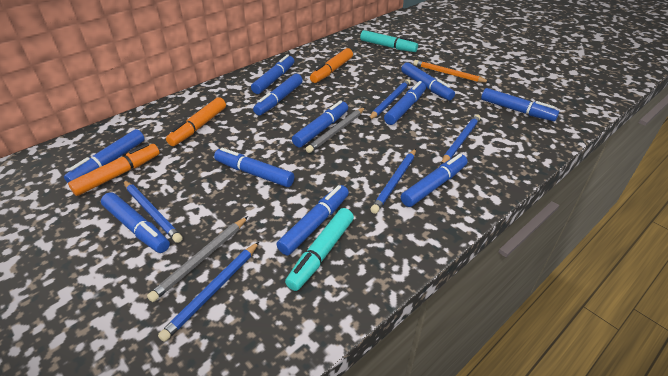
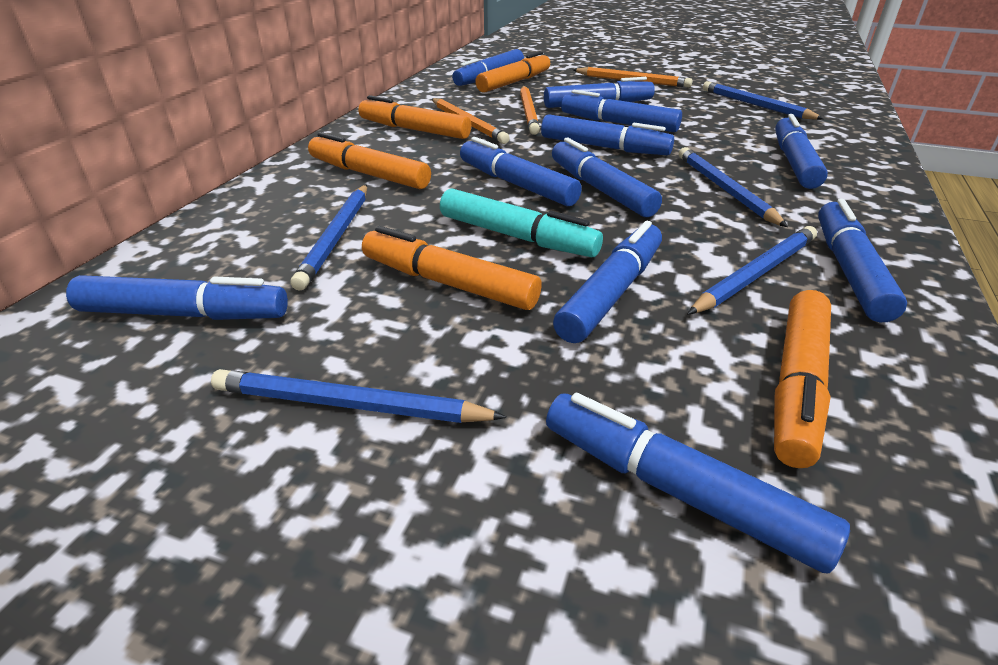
grey pencil: 2 -> 0
orange marker: 3 -> 5
orange pencil: 1 -> 3
turquoise marker: 2 -> 1

